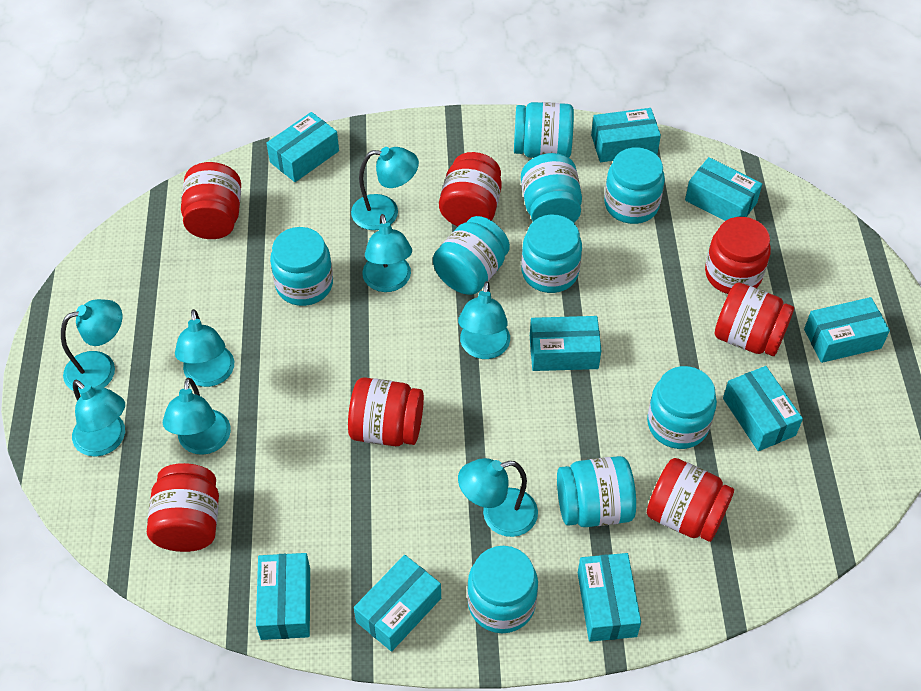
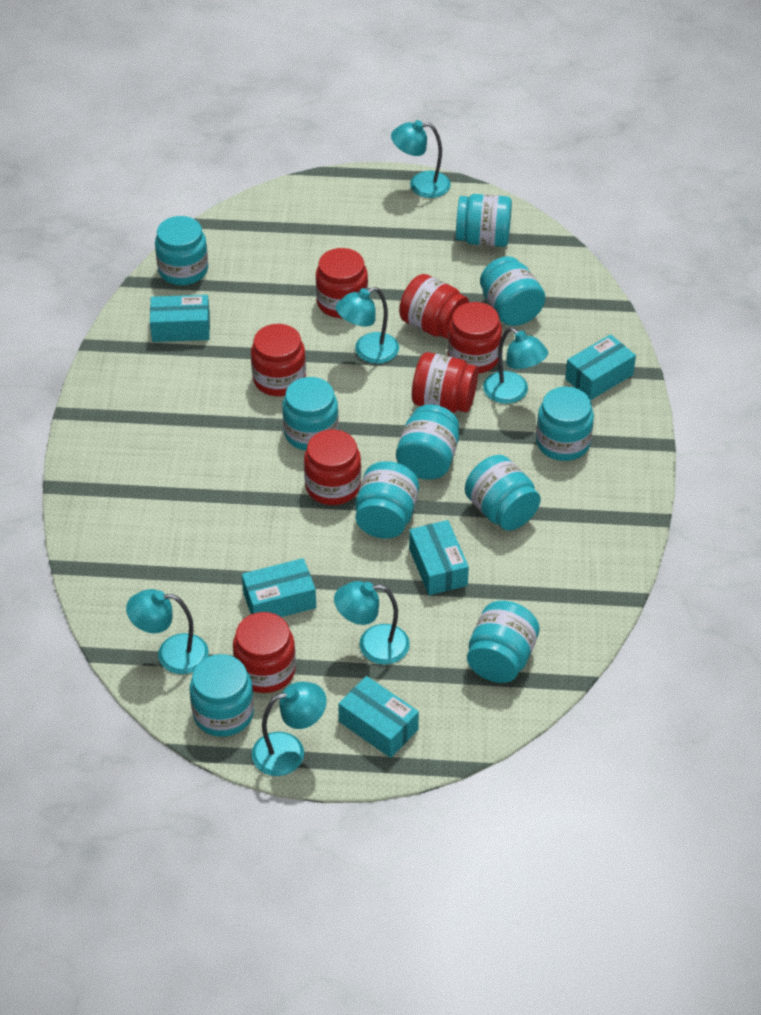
turquoise box: 9 -> 5
turquoise jar: 9 -> 10
turquoise lamp: 8 -> 6

